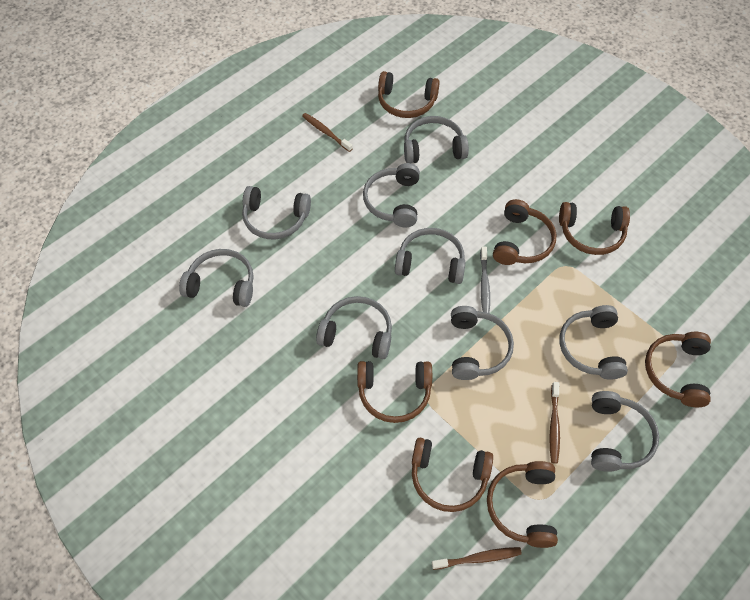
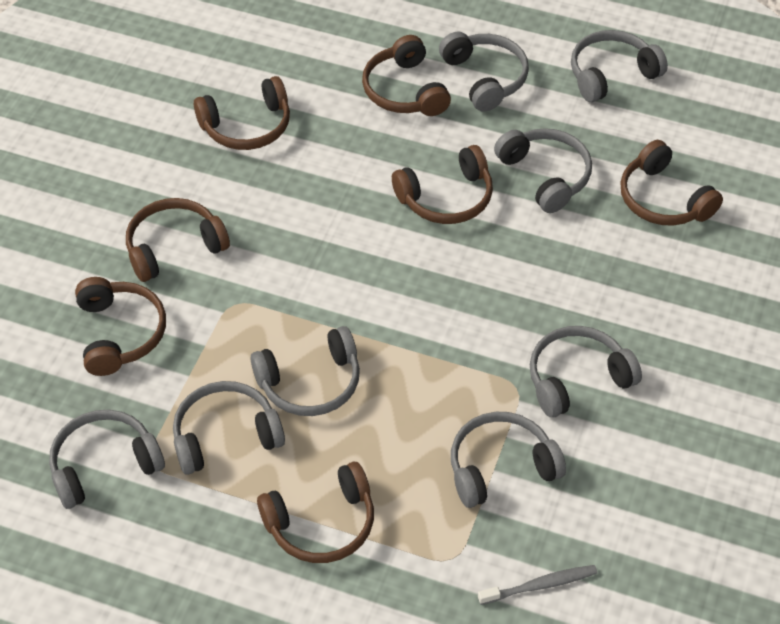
brown toothbrush: 3 -> 0
grey headphones: 9 -> 8

